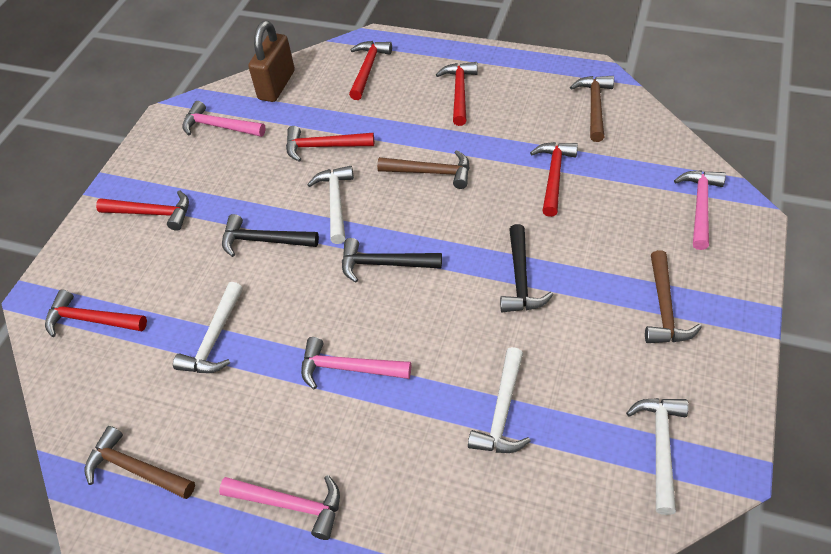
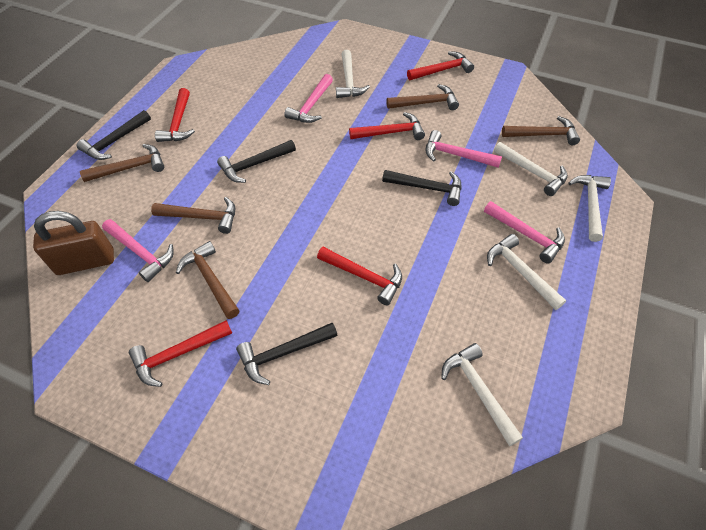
black hammer: 3 -> 4
brown hammer: 4 -> 5
red hammer: 6 -> 5
white hammer: 4 -> 5

